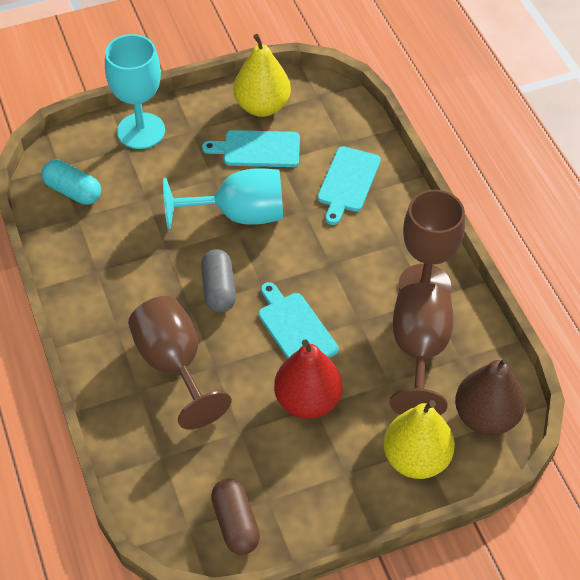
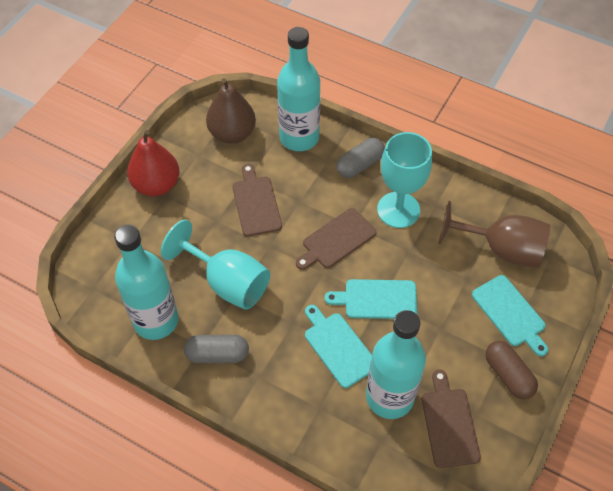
brown cutting board: 0 -> 3
brown goblet: 3 -> 1
grey capsule: 1 -> 2
turquoise bottle: 0 -> 3
turquoise capsule: 1 -> 0
yellow pear: 2 -> 0

